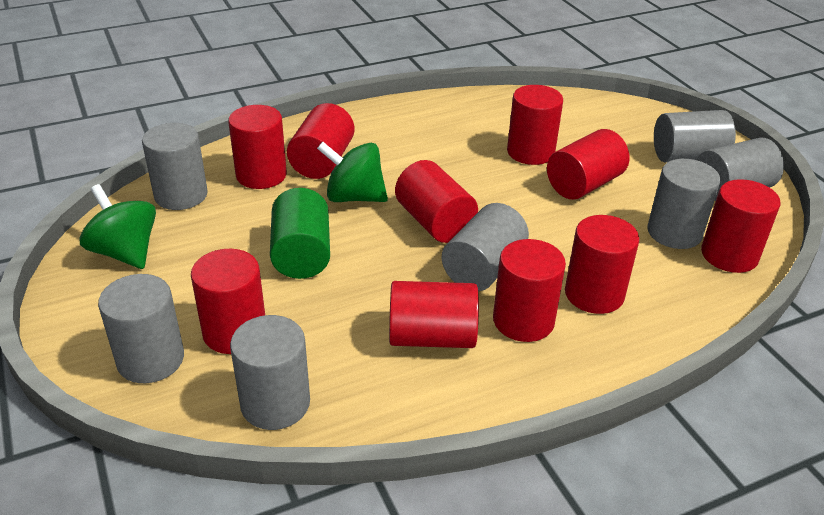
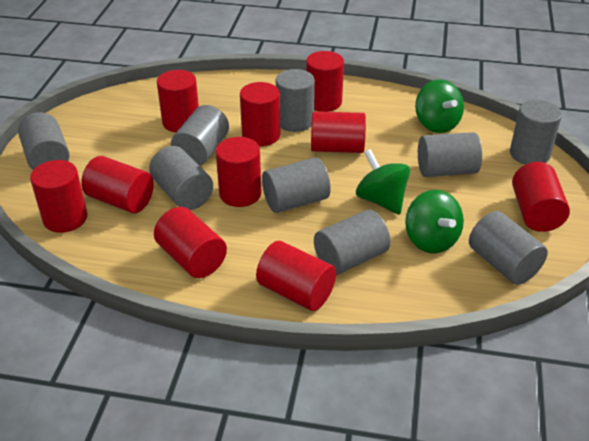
green cylinder: 1 -> 0
green spinning top: 2 -> 3
grey cylinder: 7 -> 9

